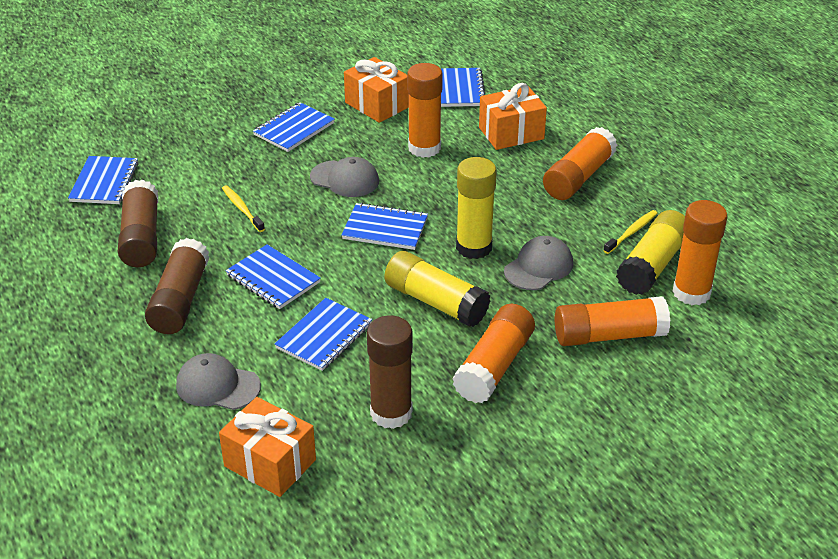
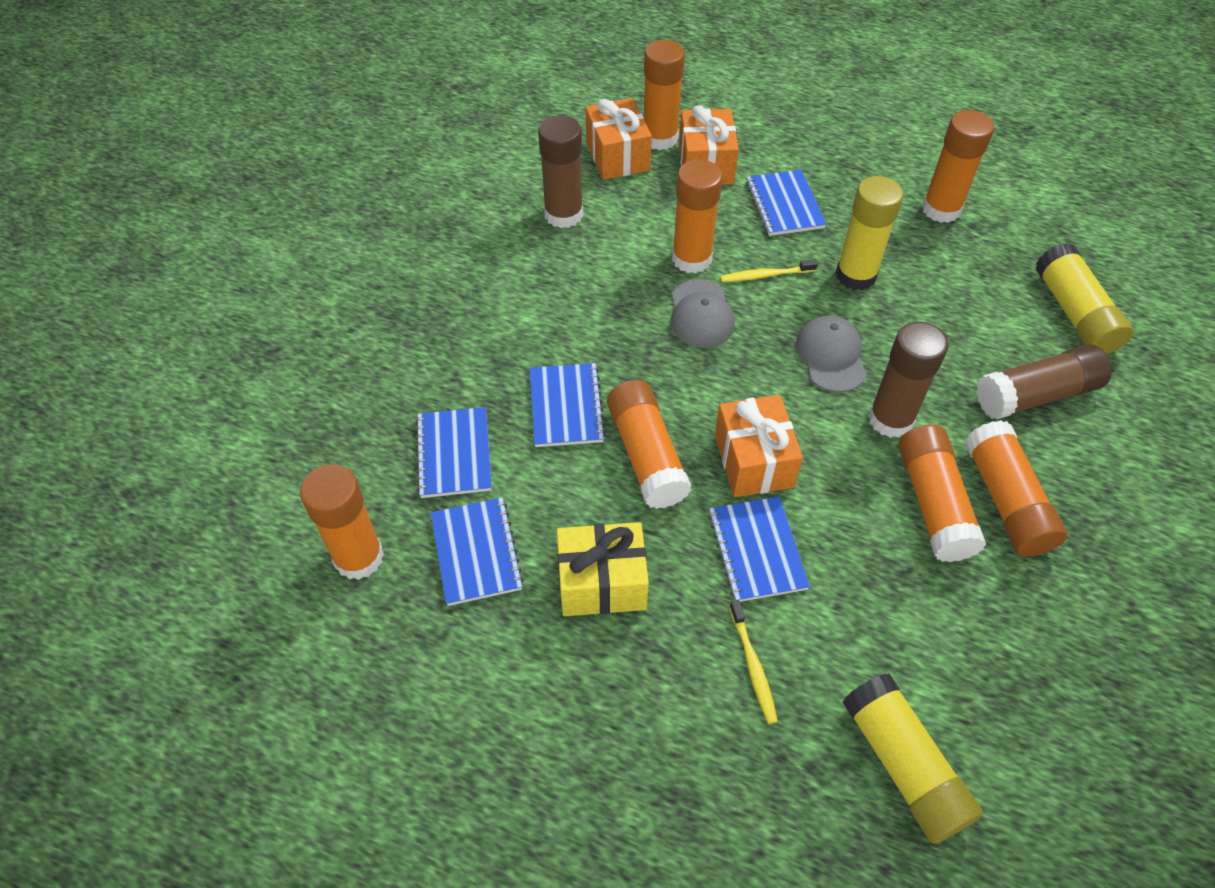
blue notebook: 6 -> 5
grey cap: 3 -> 2
orange glue stick: 5 -> 7
yellow gift: 0 -> 1

